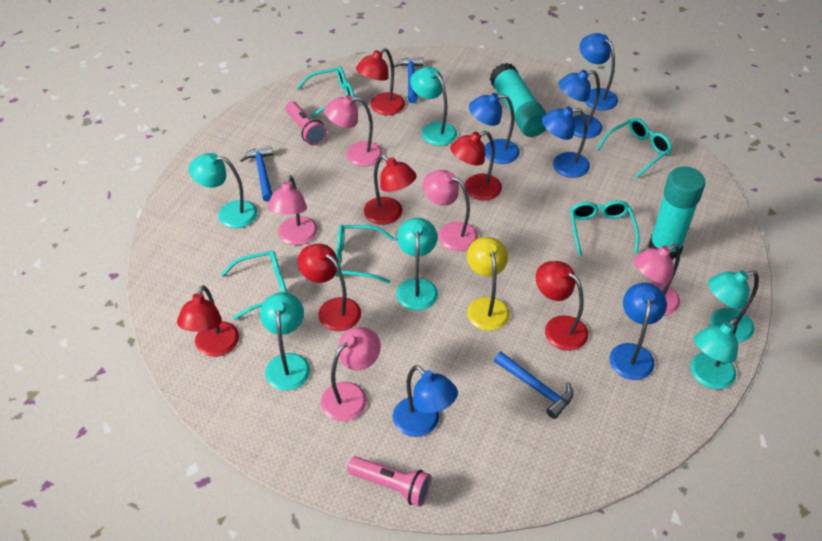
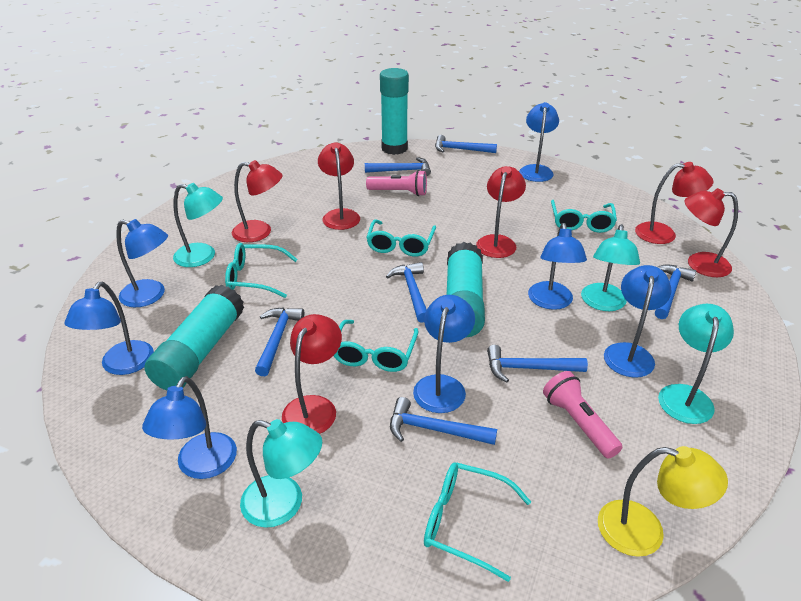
blue hammer: 3 -> 7
blue lamp: 6 -> 7
pink lamp: 5 -> 0
turquoise glue stick: 2 -> 3
turquoise lamp: 6 -> 4

